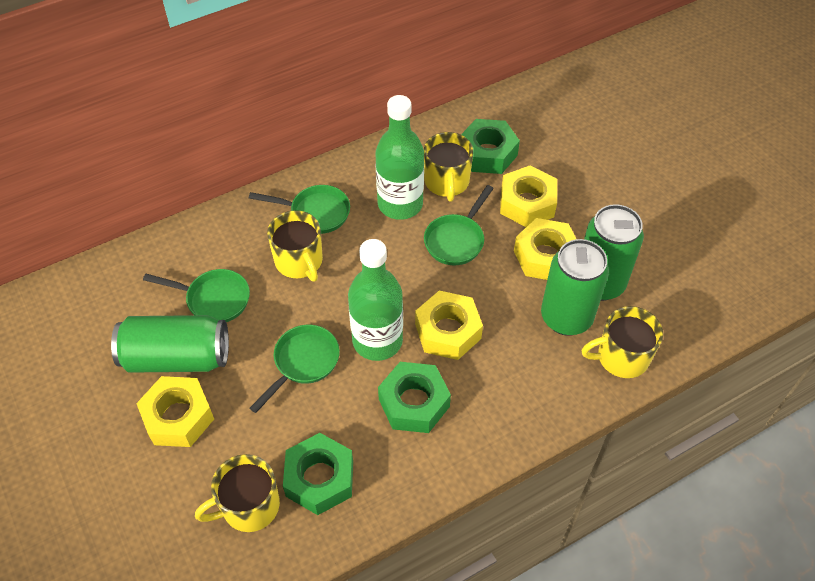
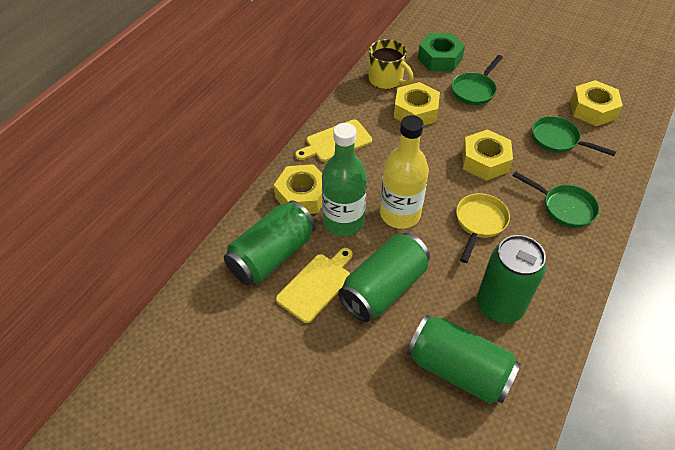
green bottle: 2 -> 1
green can: 3 -> 4
green nut: 3 -> 1
green pan: 4 -> 3
yellow bottle: 0 -> 1
yellow cutting board: 0 -> 2
yellow mug: 4 -> 1
yellow pan: 0 -> 1

